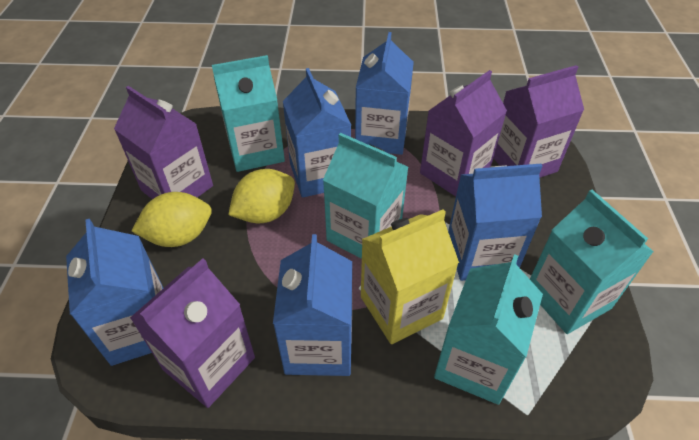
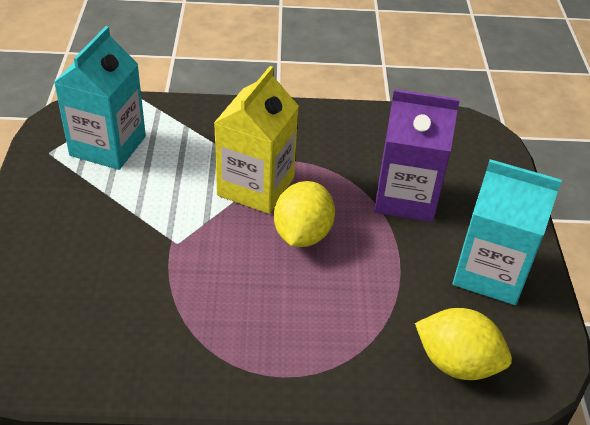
blue carton: 5 -> 0
purple carton: 4 -> 1
turquoise carton: 4 -> 2

